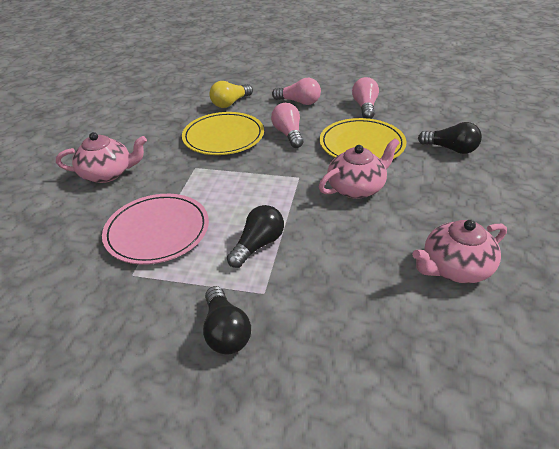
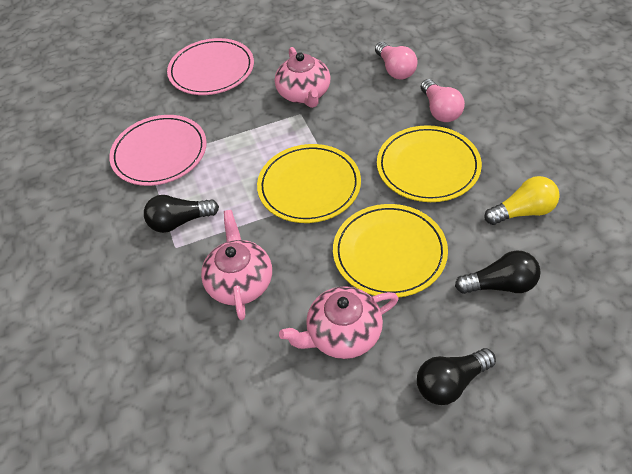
pink light bulb: 3 -> 2
pink plate: 1 -> 2
yellow plate: 2 -> 3

